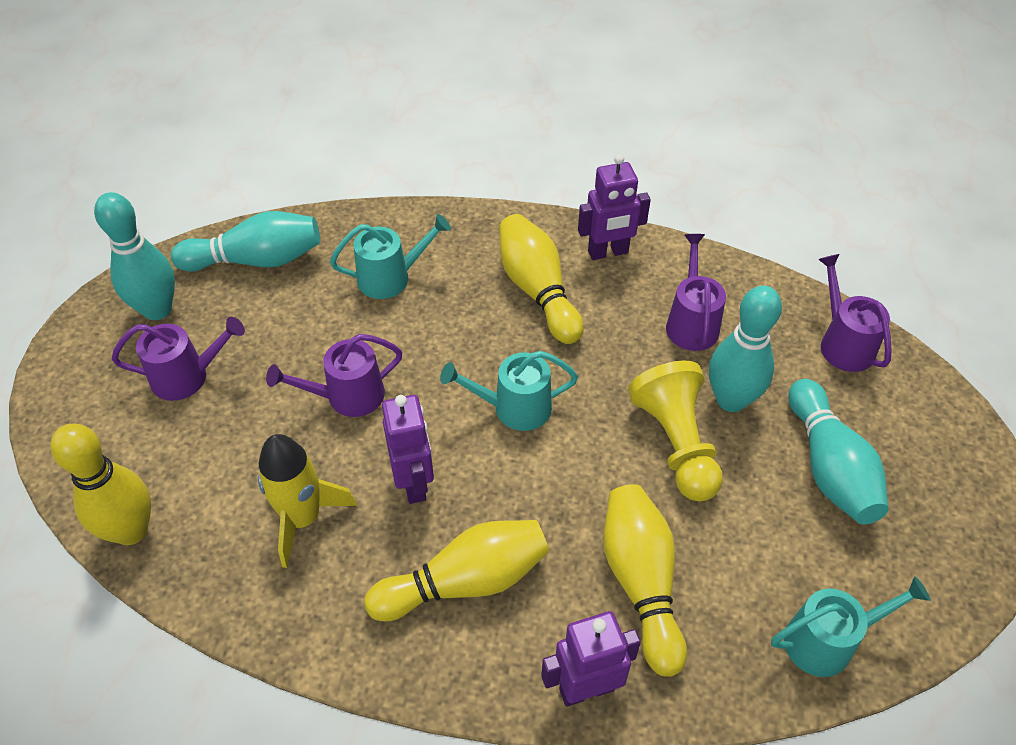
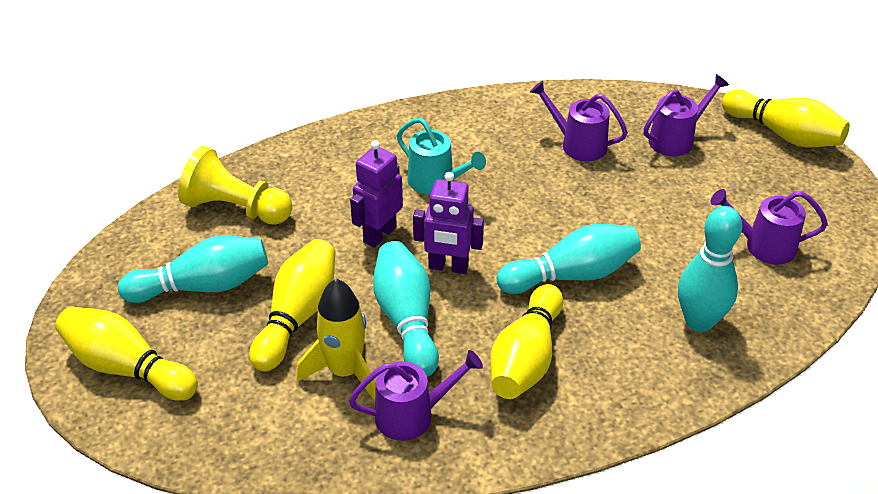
purple robot: 3 -> 2
turquoise watering can: 3 -> 1

